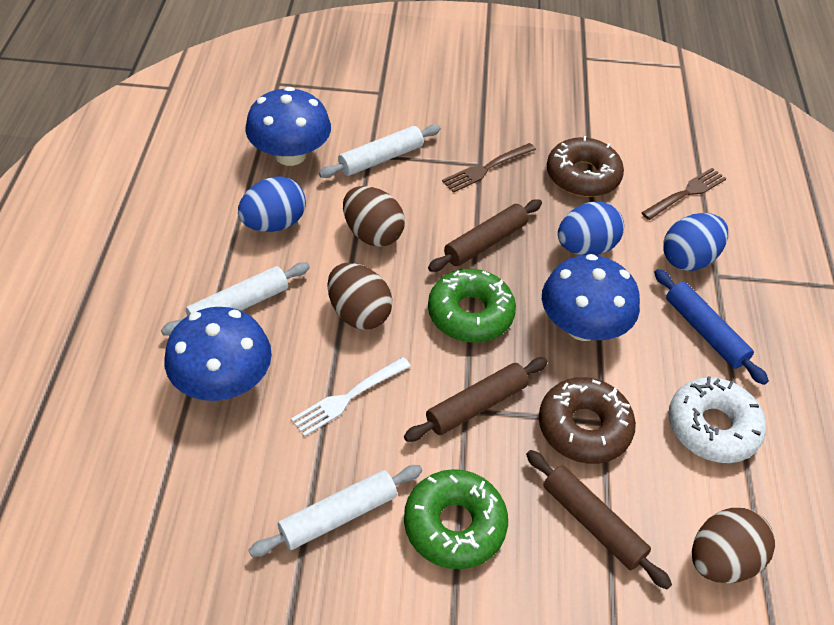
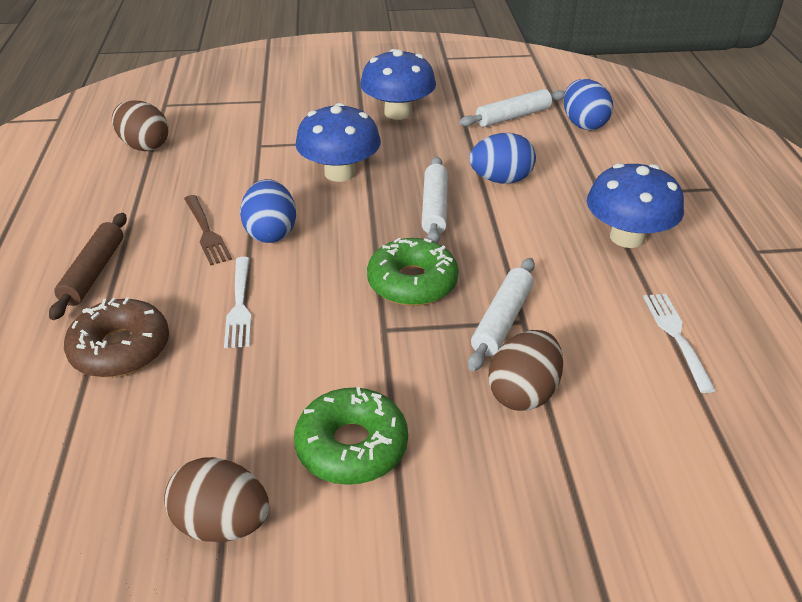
blue rolling pin: 1 -> 0
brown donut: 2 -> 1
brown fork: 2 -> 1
brown rolling pin: 3 -> 1
white donut: 1 -> 0
white fork: 1 -> 2

